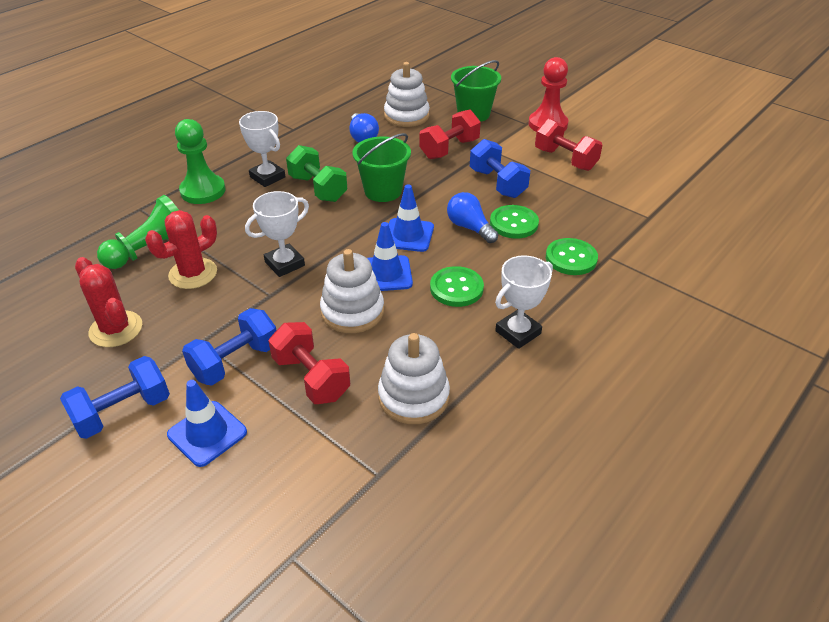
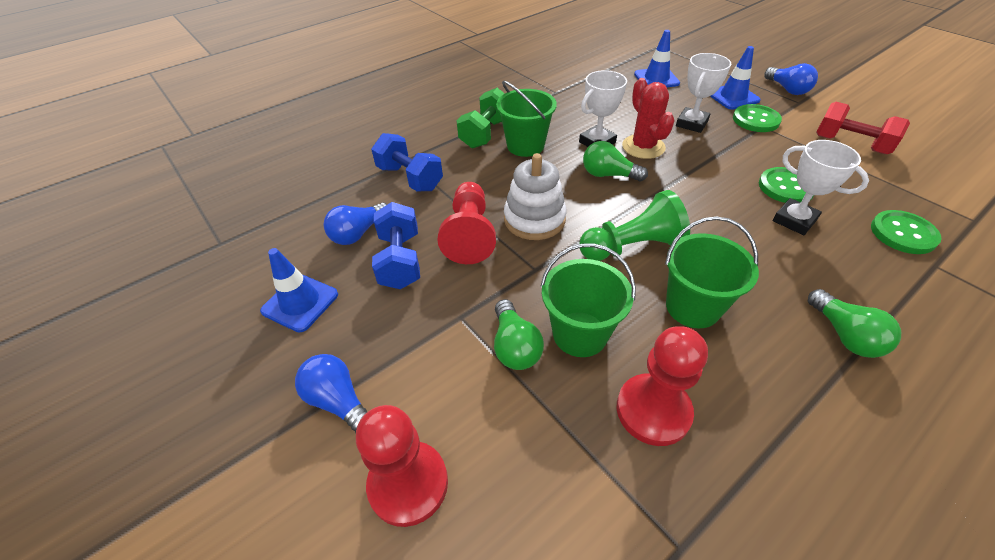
blue dumbbell: 3 -> 2
blue light bulb: 2 -> 3
green bucket: 2 -> 3
green light bulb: 0 -> 3
green pawn: 2 -> 1
red cactus: 2 -> 1
red dumbbell: 3 -> 1
red pawn: 1 -> 3
white stacking toy: 3 -> 1

